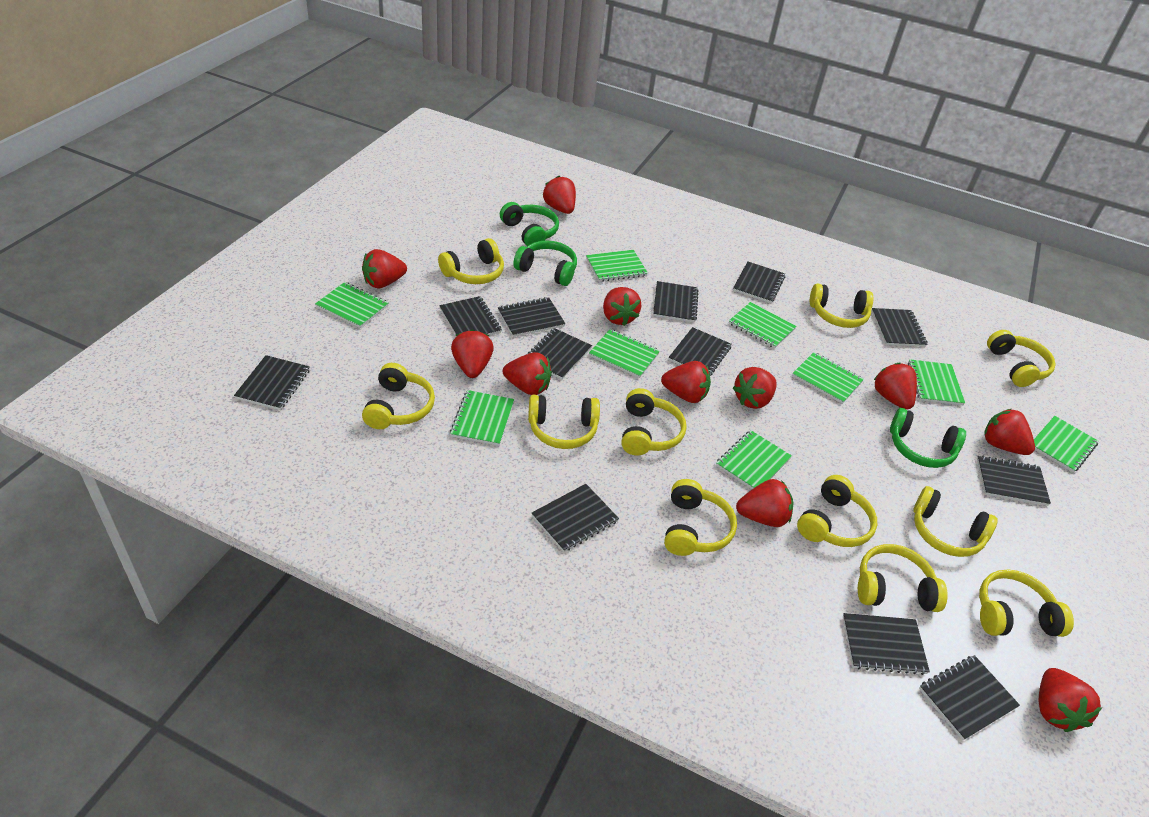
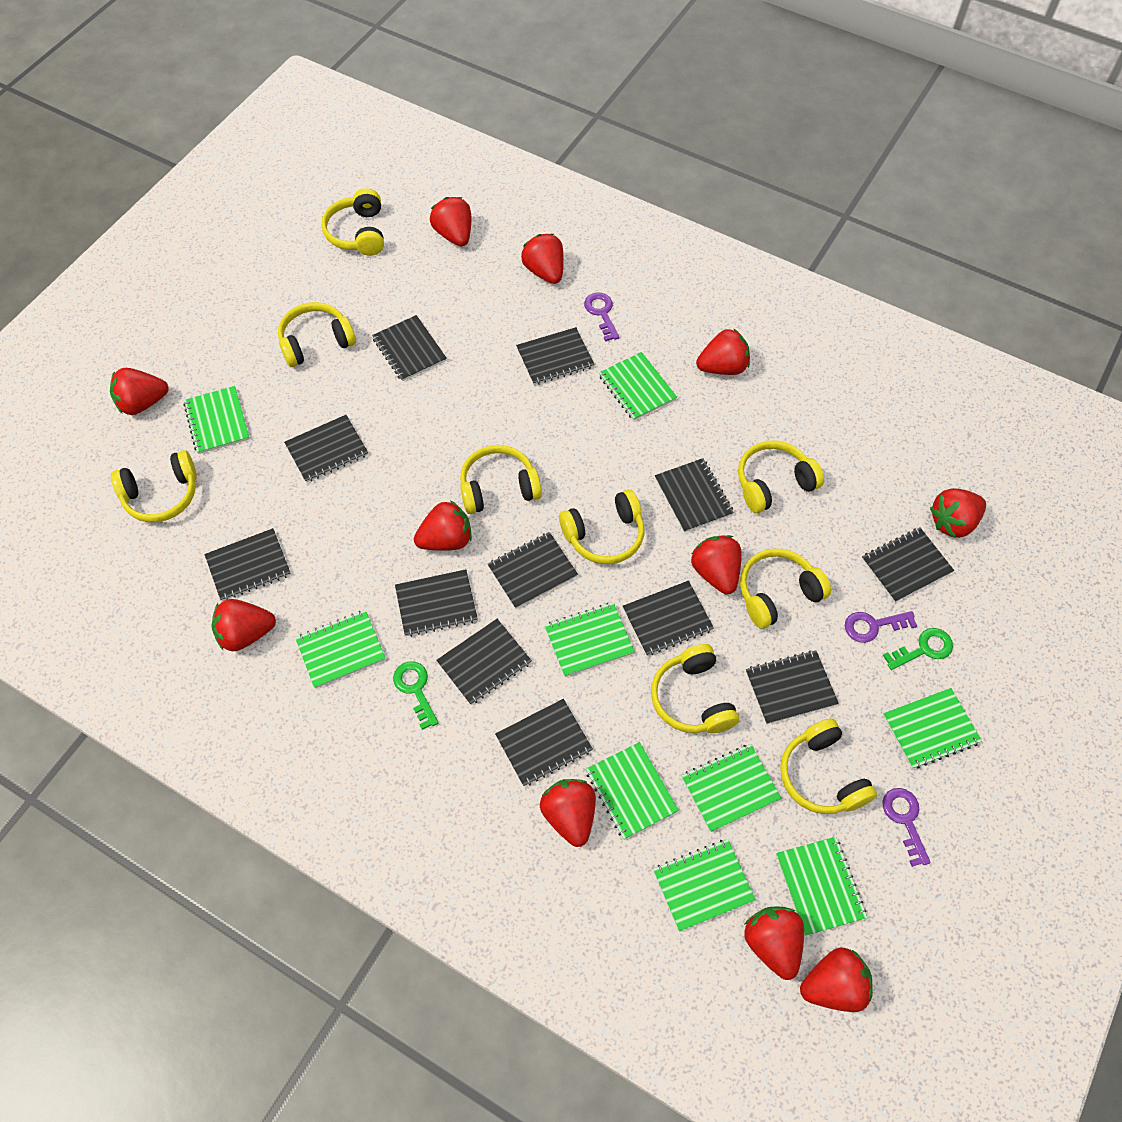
green headphones: 3 -> 0
green key: 0 -> 2
purple key: 0 -> 3
yellow headphones: 11 -> 9

